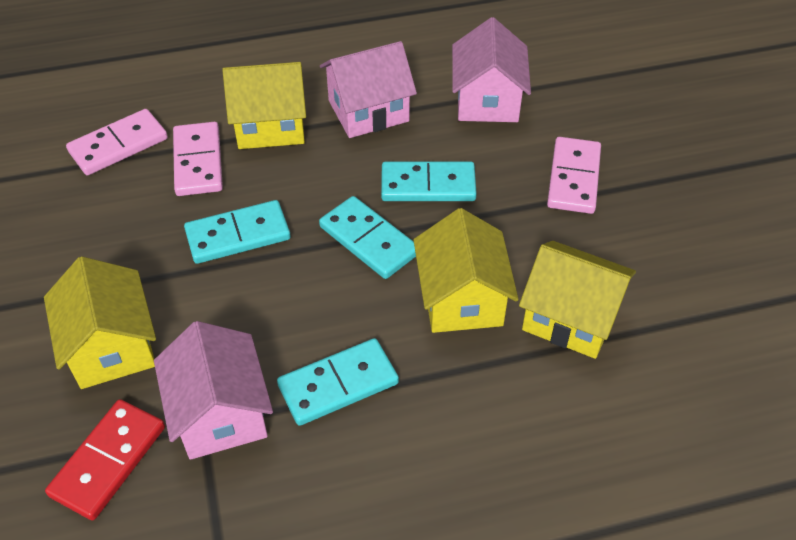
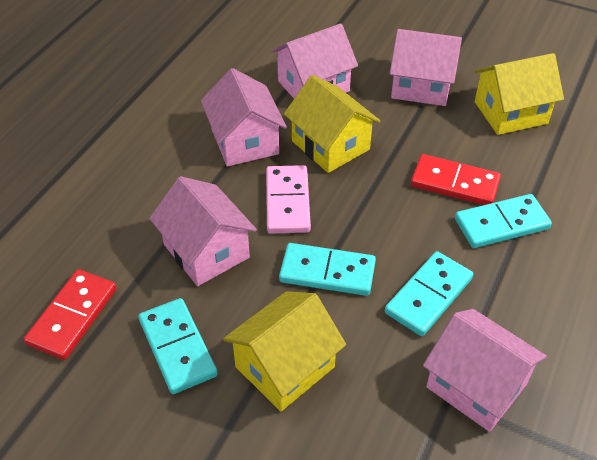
pink domino: 3 -> 1
pink house: 3 -> 5
red domino: 1 -> 2
yellow house: 4 -> 3

